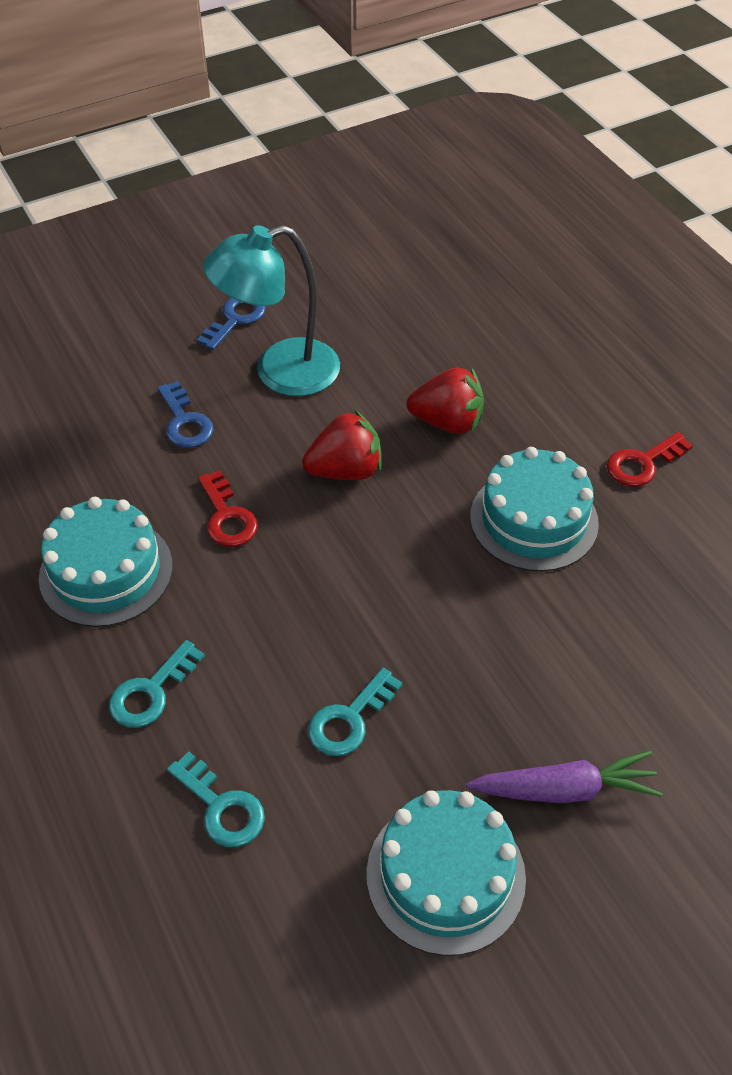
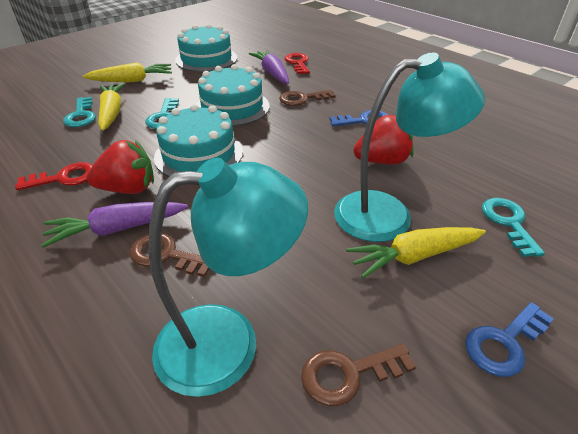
brown key: 0 -> 3
purple carrot: 1 -> 2
turquoise lamp: 1 -> 2
yellow carrot: 0 -> 3

